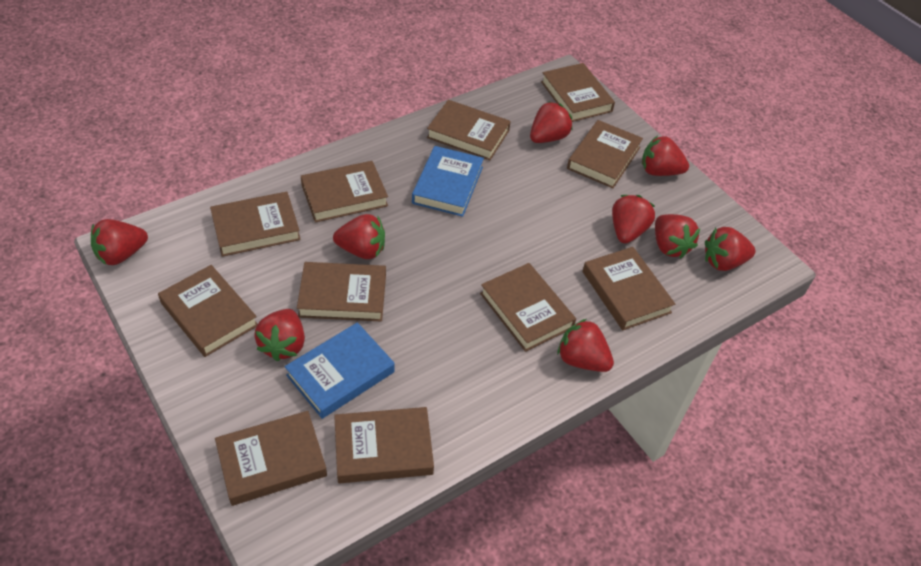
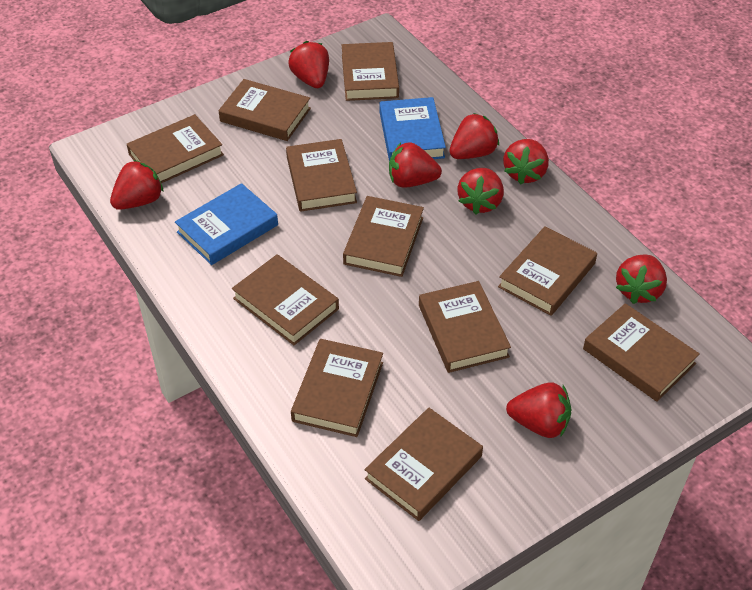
red strawberry: 9 -> 8

